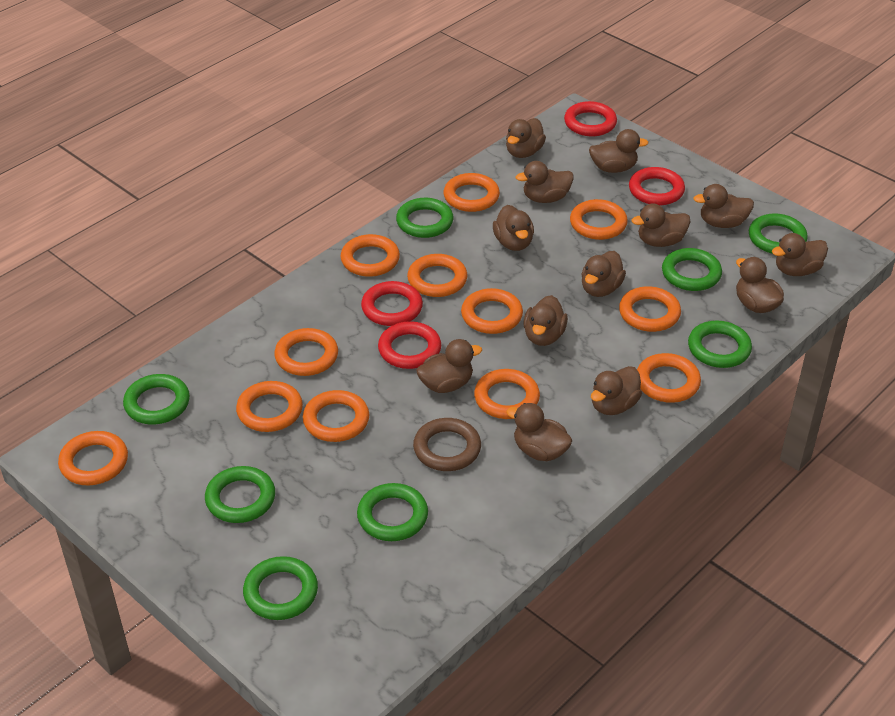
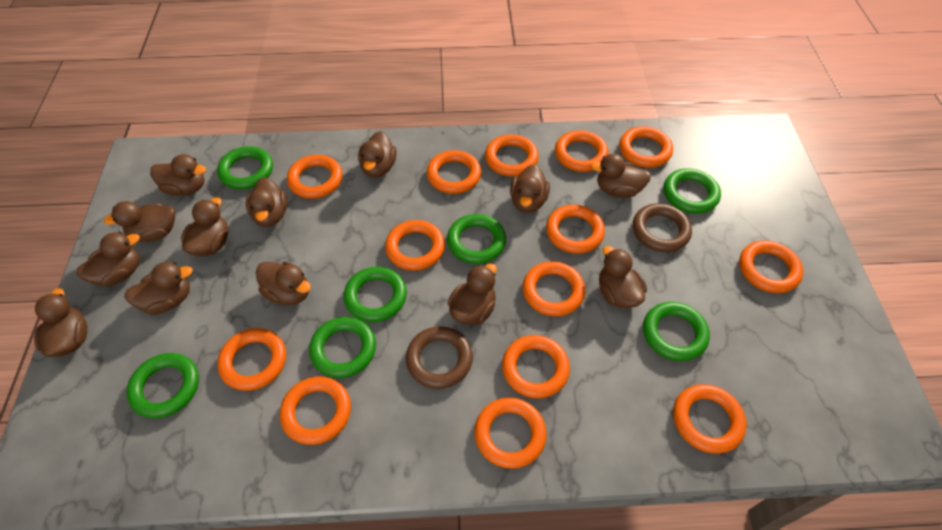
brown ring: 1 -> 2
green ring: 8 -> 7
orange ring: 12 -> 14
red ring: 4 -> 0

